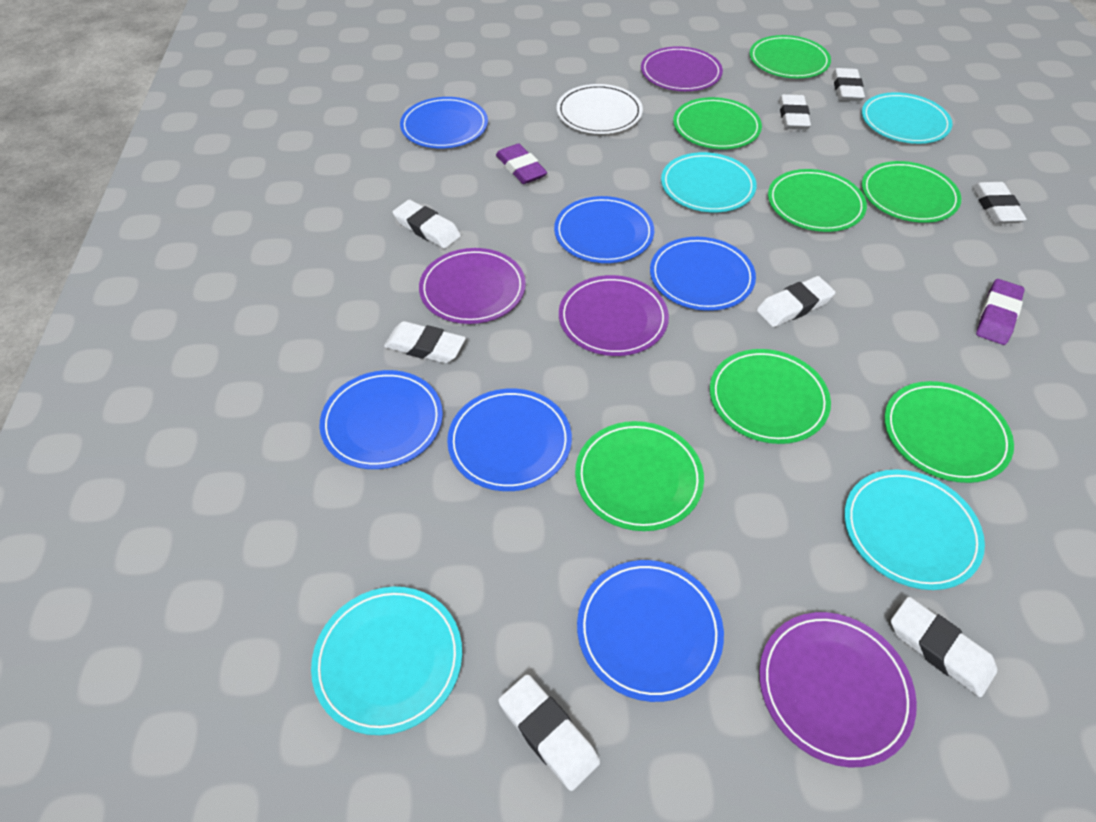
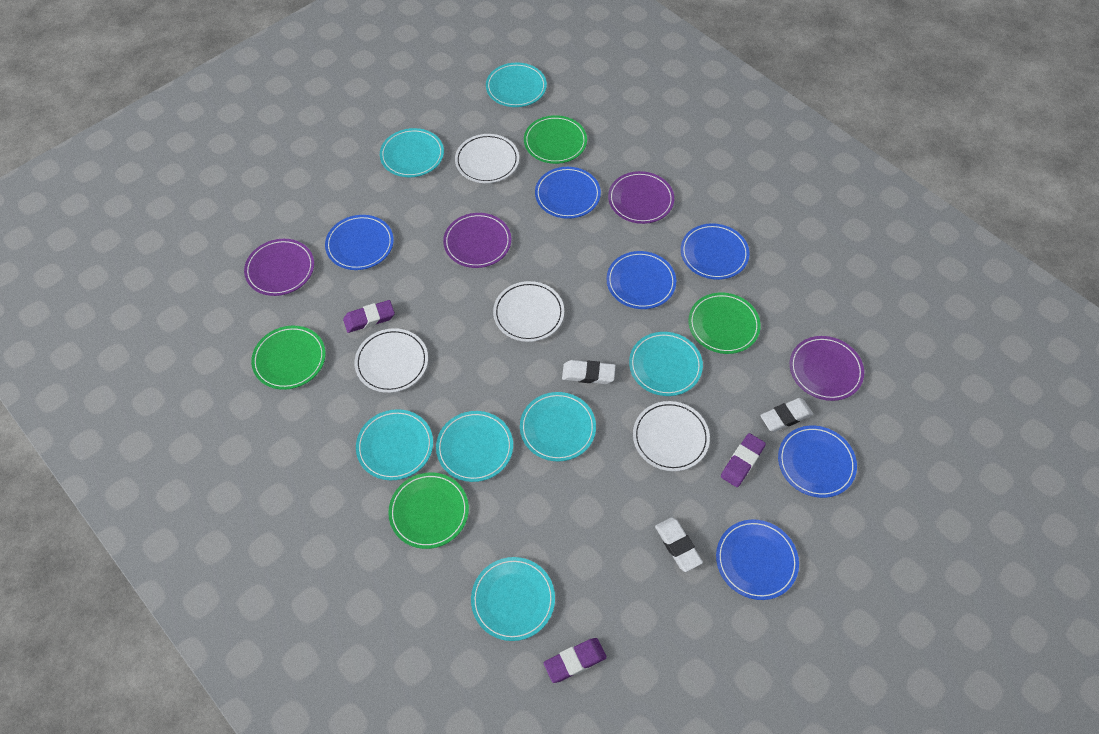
green plate: 7 -> 4
purple eraser: 2 -> 3
turquoise plate: 4 -> 7
white eraser: 8 -> 3
white plate: 1 -> 4

